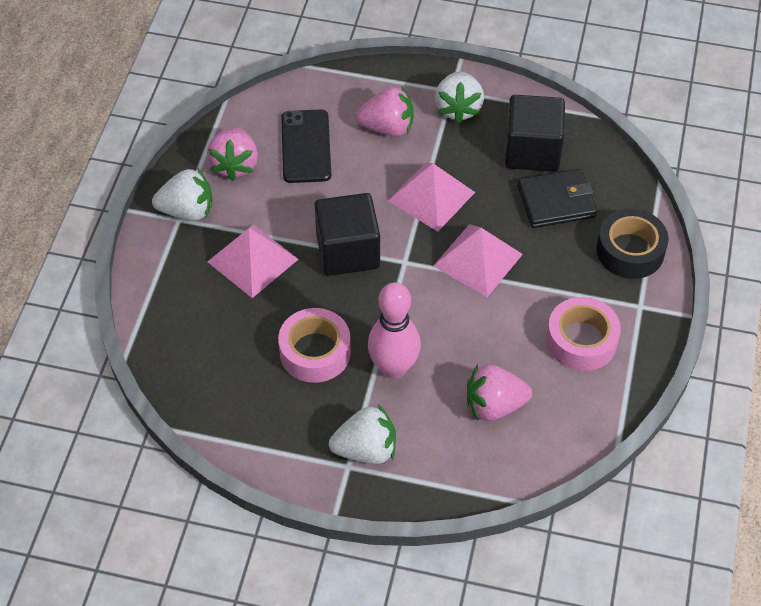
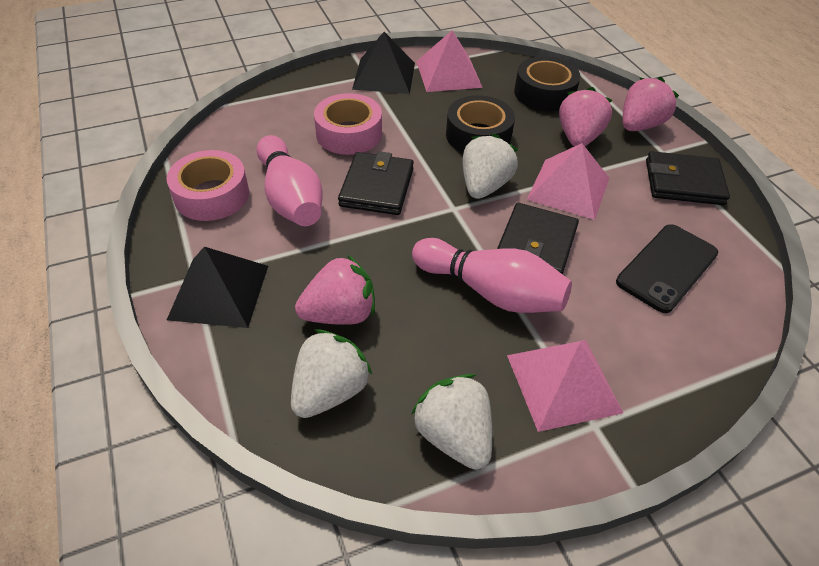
black cube: 2 -> 0
black pyramid: 0 -> 2
black tape: 1 -> 2
black wallet: 1 -> 3
pink bowling pin: 1 -> 2

